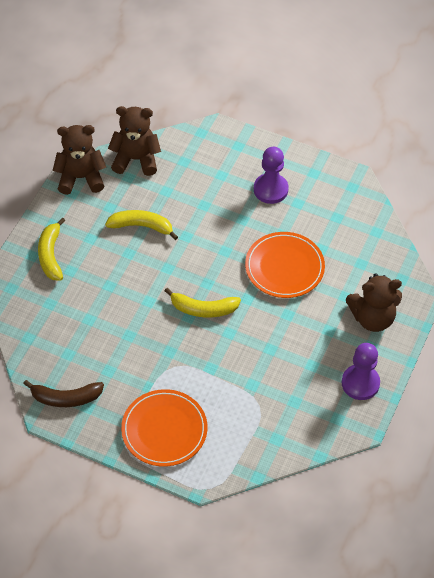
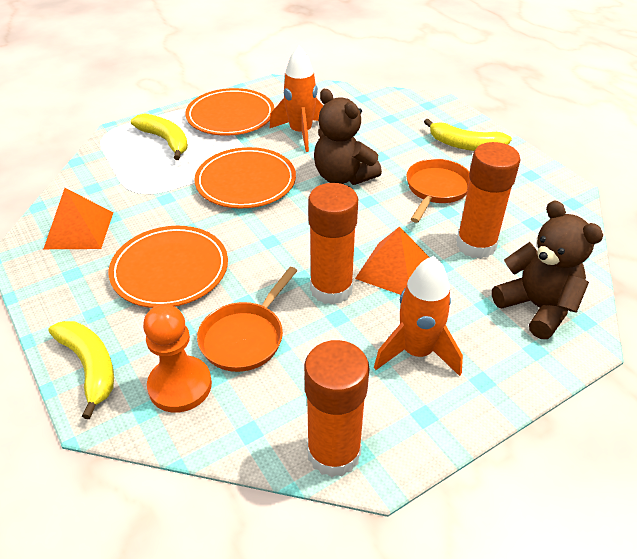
brown banana: 1 -> 0
brown teddy bear: 3 -> 2
orange glue stick: 0 -> 3
orange pan: 0 -> 2
orange pawn: 0 -> 1
orange plate: 2 -> 3
orange pyramid: 0 -> 2
orange rocket: 0 -> 2
purple pawn: 2 -> 0

